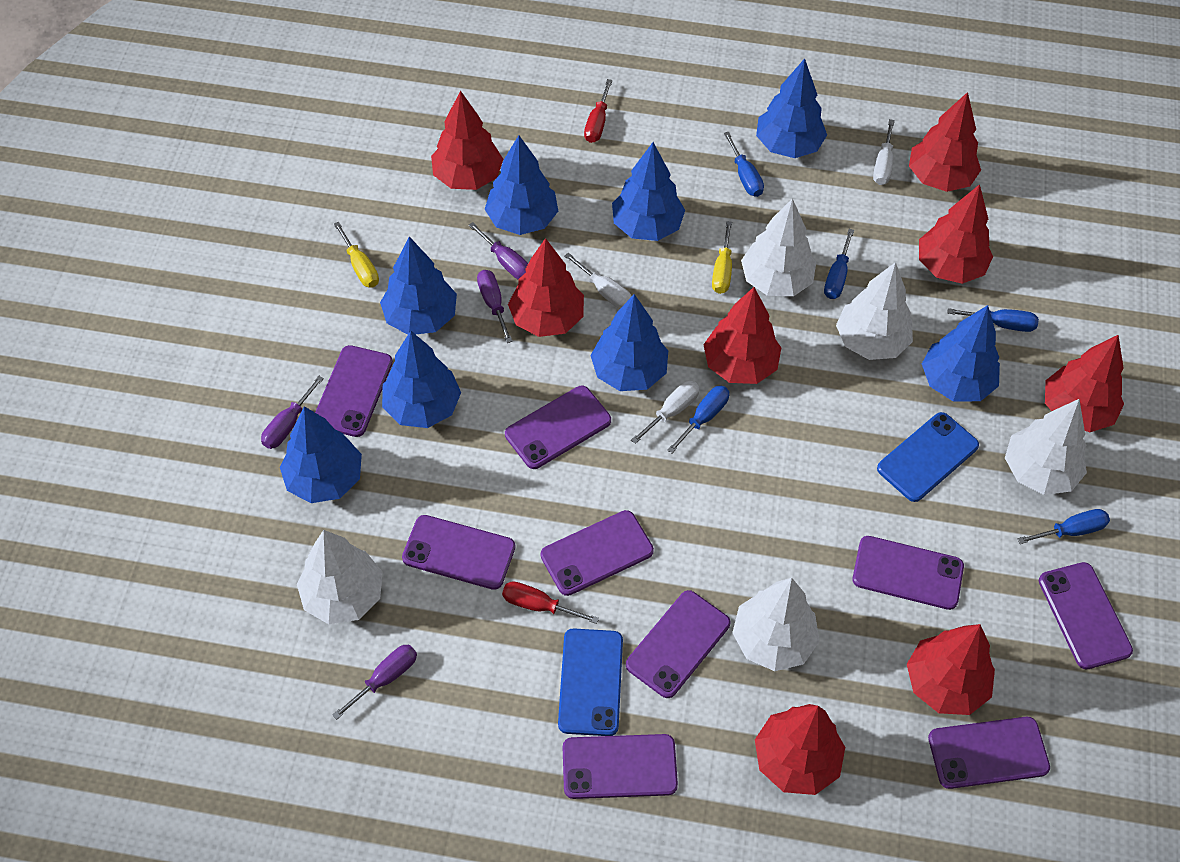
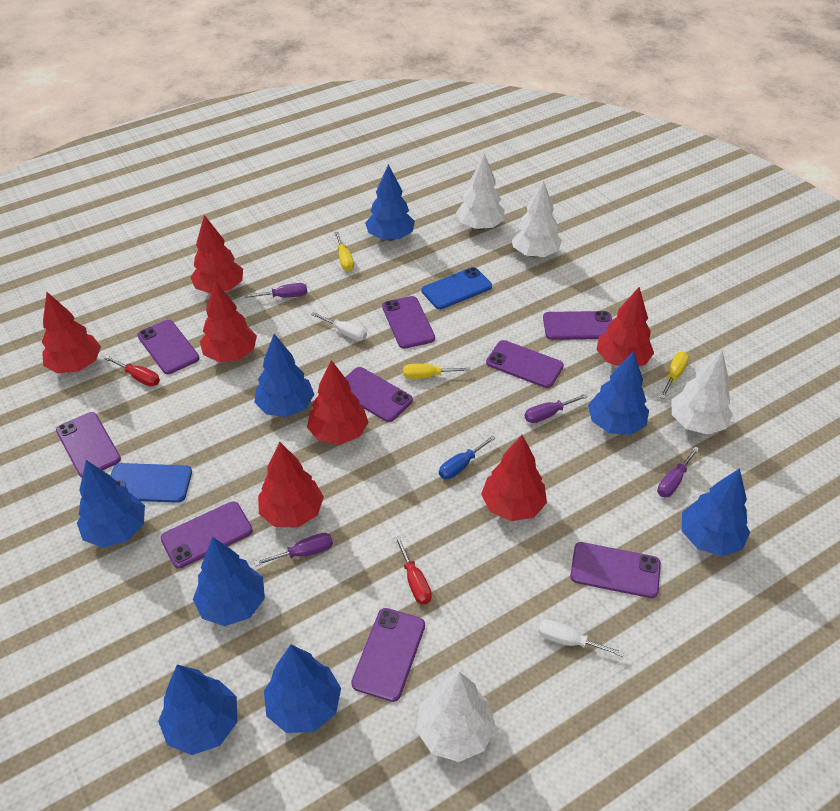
blue screwdriver: 5 -> 1
red tree: 8 -> 7
white screwdriver: 3 -> 2
white tree: 5 -> 4
yellow screwdriver: 2 -> 3

